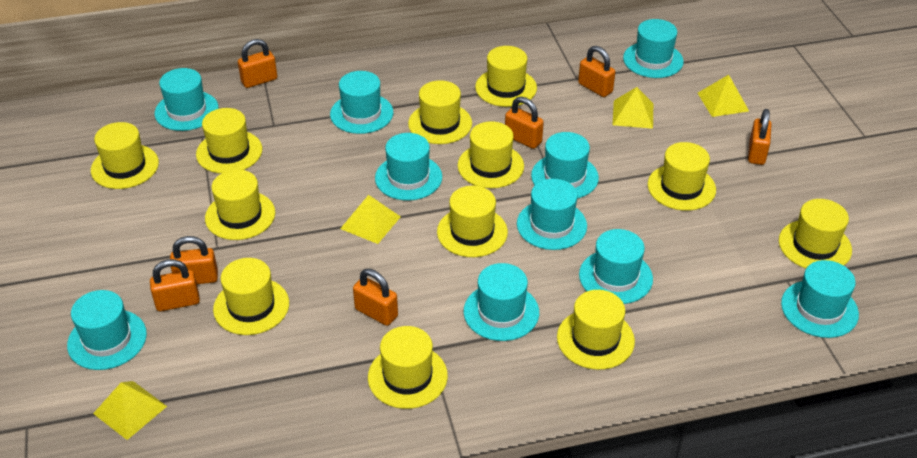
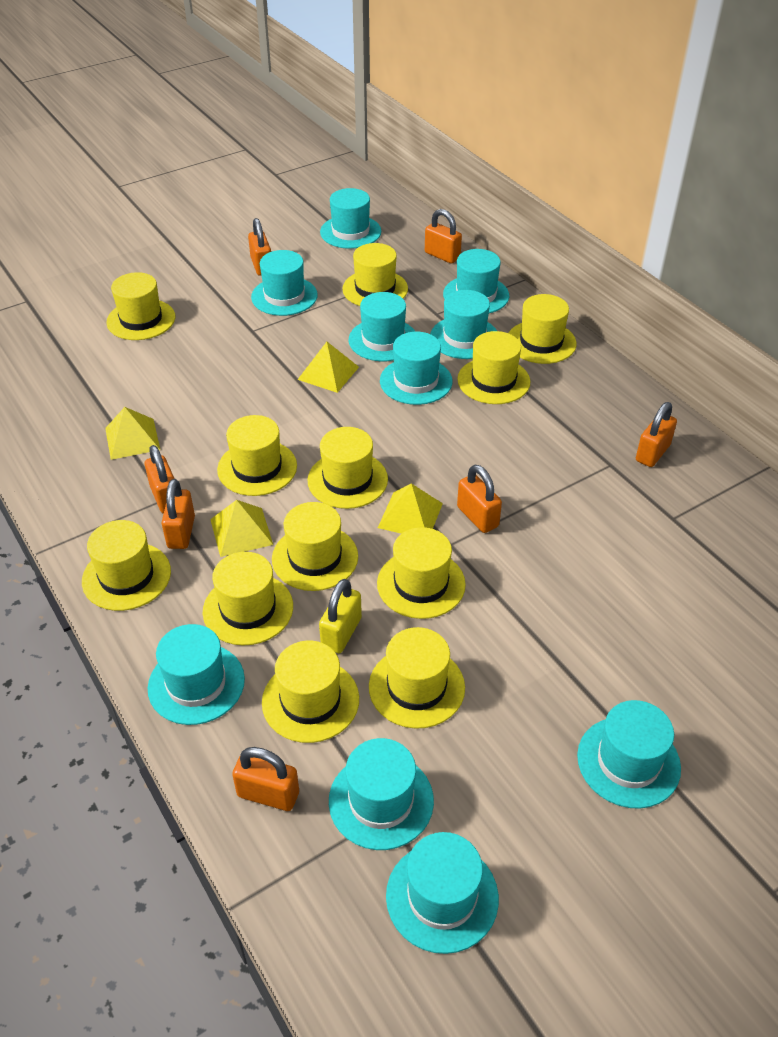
yellow padlock: 0 -> 1

